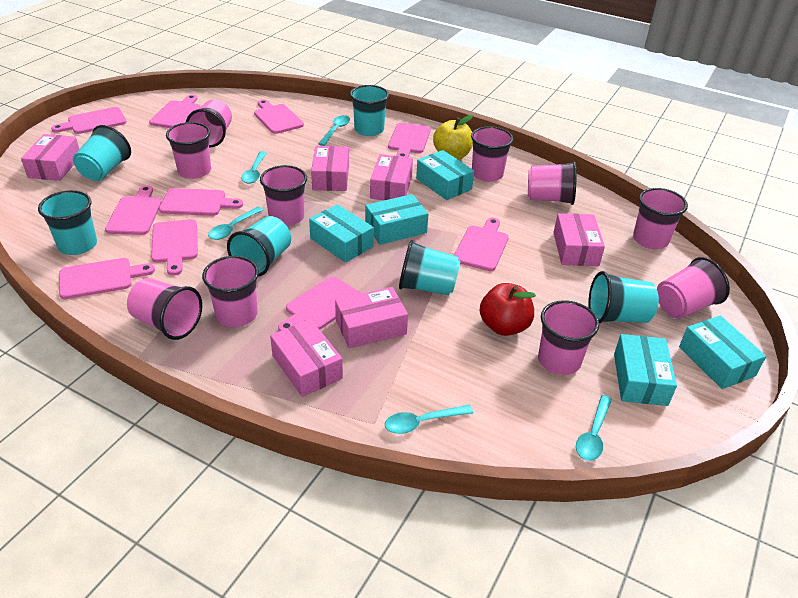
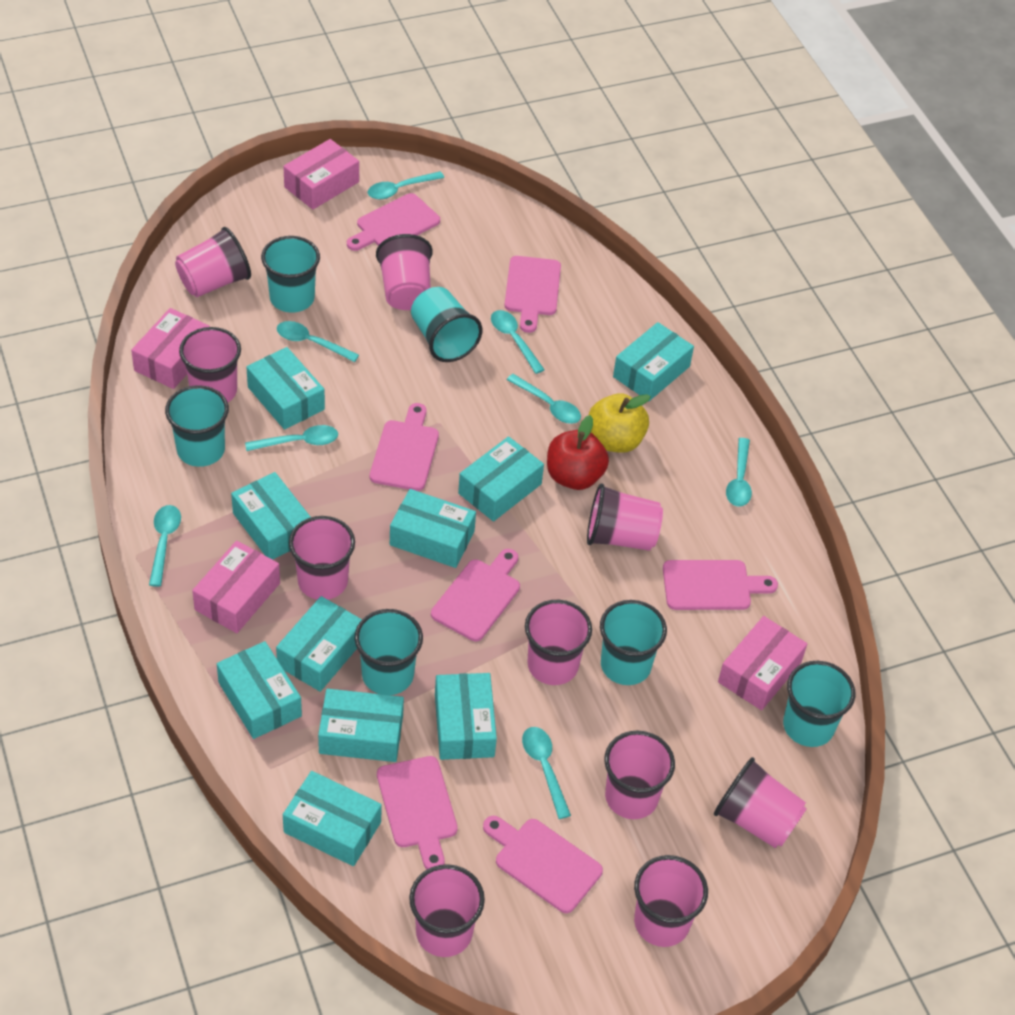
pink box: 6 -> 4
pink cutting board: 10 -> 7
turquoise box: 5 -> 10
turquoise spoon: 5 -> 8

